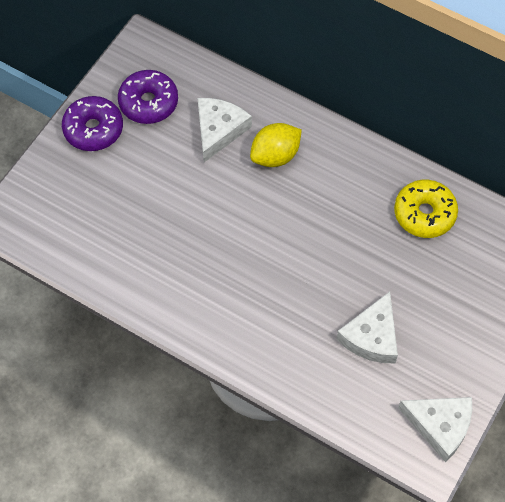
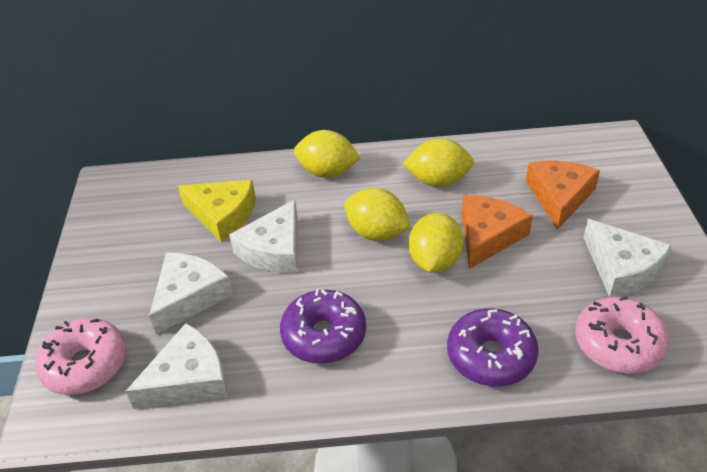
orange cheese: 0 -> 2
pink donut: 0 -> 2
white cheese: 3 -> 4
yellow cheese: 0 -> 1
yellow donut: 1 -> 0
yellow lemon: 1 -> 4

